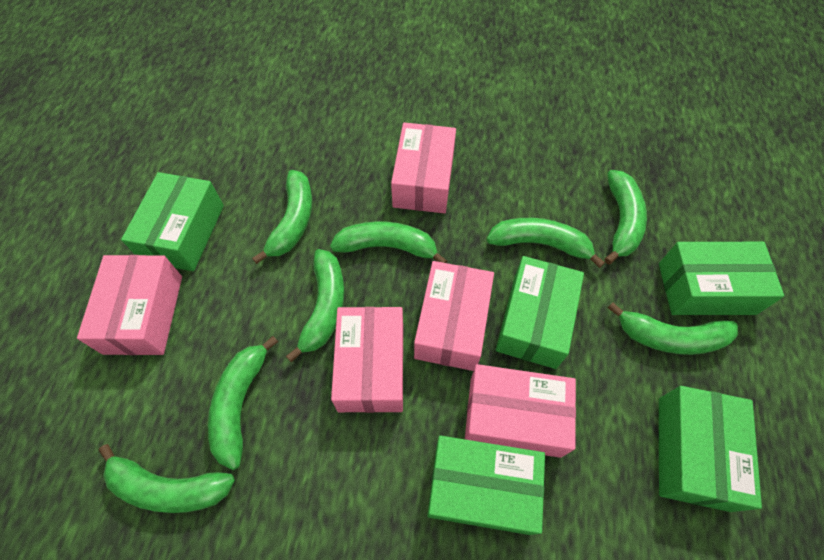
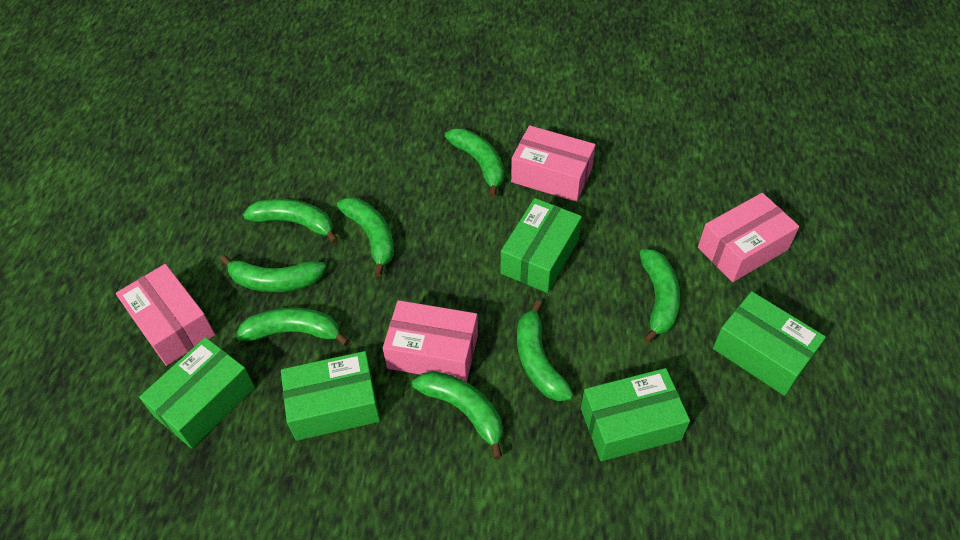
pink box: 5 -> 4

